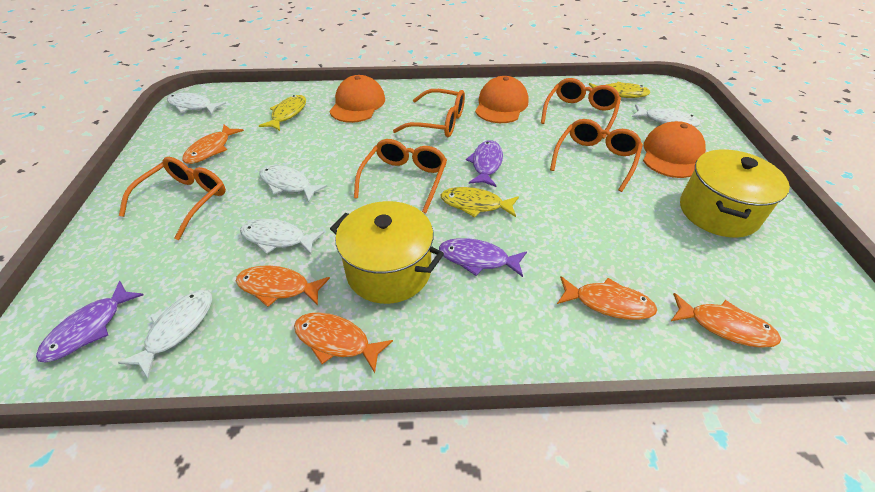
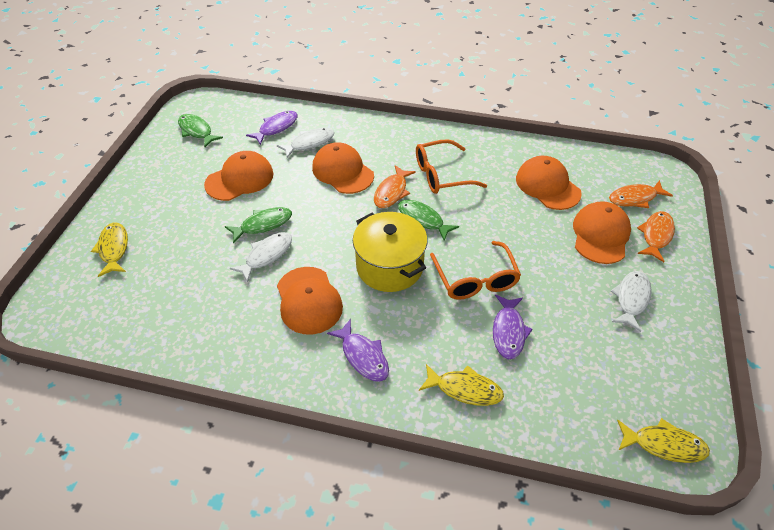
green fish: 0 -> 3
orange cap: 3 -> 5
orange fish: 5 -> 3
orange glasses: 5 -> 2
white fish: 5 -> 3
yellow pot: 2 -> 1

